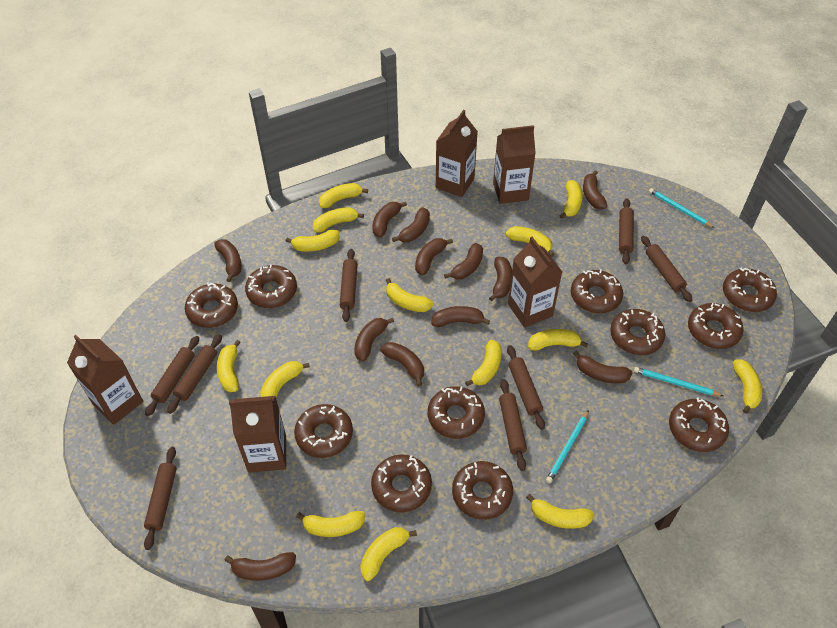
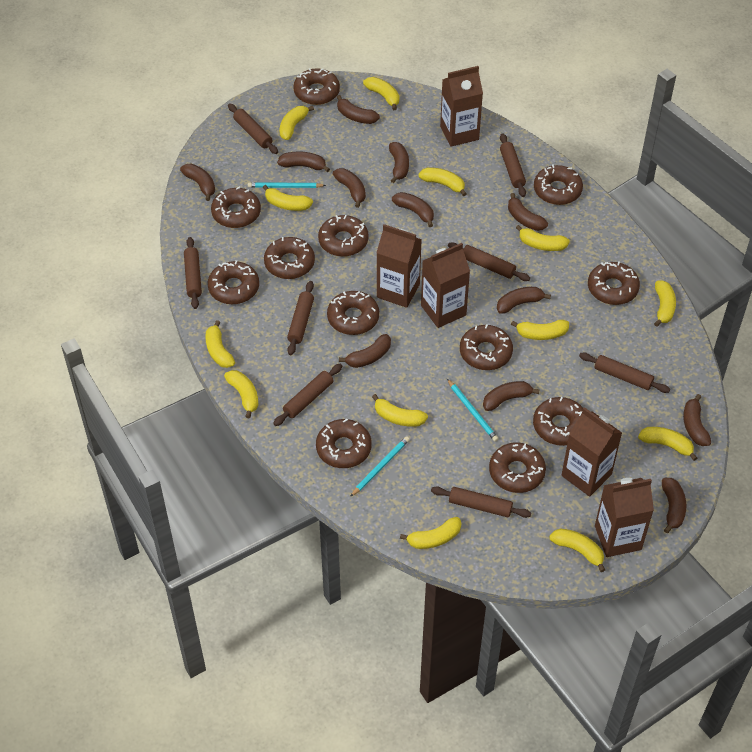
brown donut: 11 -> 12
yellow banana: 14 -> 13

